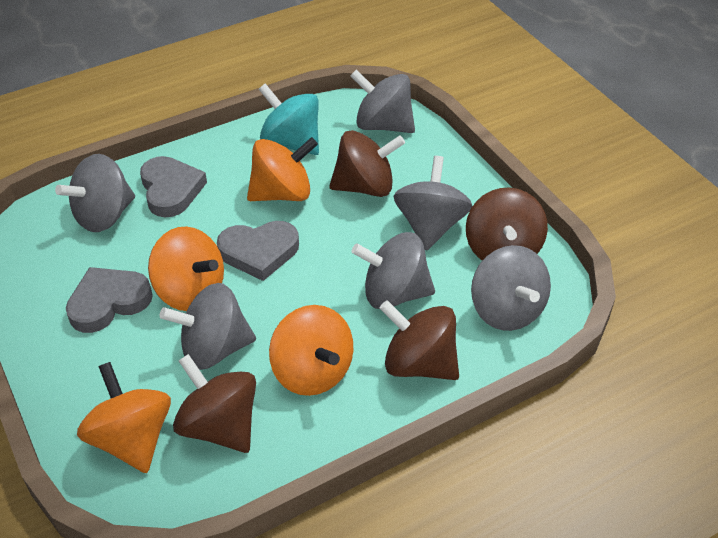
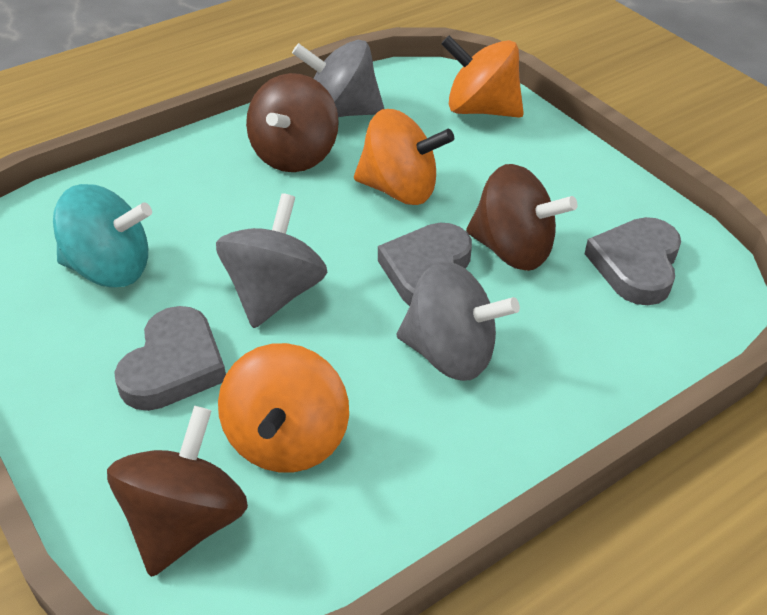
brown spinning top: 4 -> 3
grey spinning top: 6 -> 3
orange spinning top: 4 -> 3

